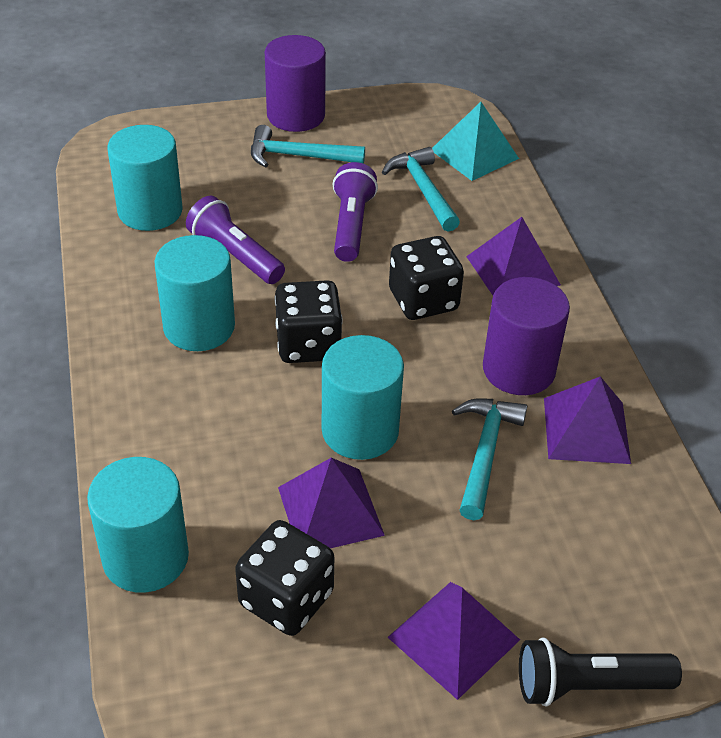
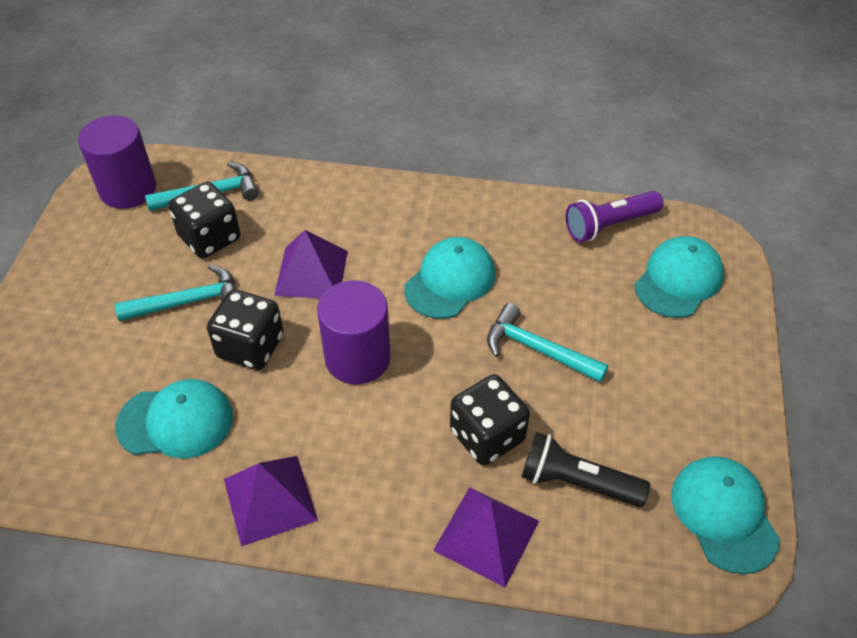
purple flashlight: 2 -> 1
purple pyramid: 4 -> 3
turquoise cap: 0 -> 4
turquoise cylinder: 4 -> 0
turquoise pyramid: 1 -> 0

